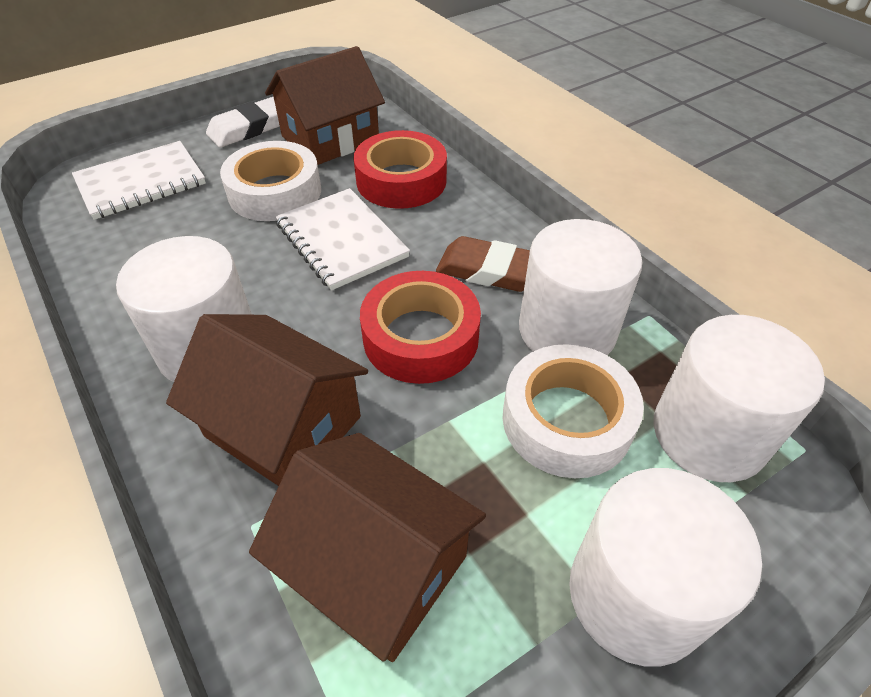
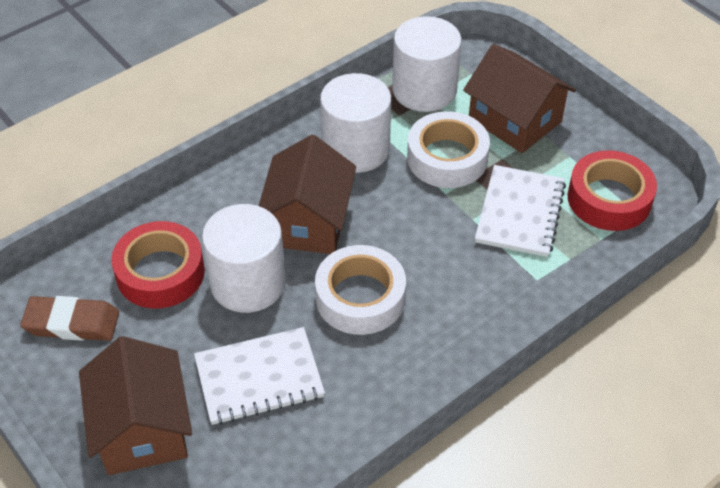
white cylinder: 4 -> 3
white eraser: 1 -> 0

